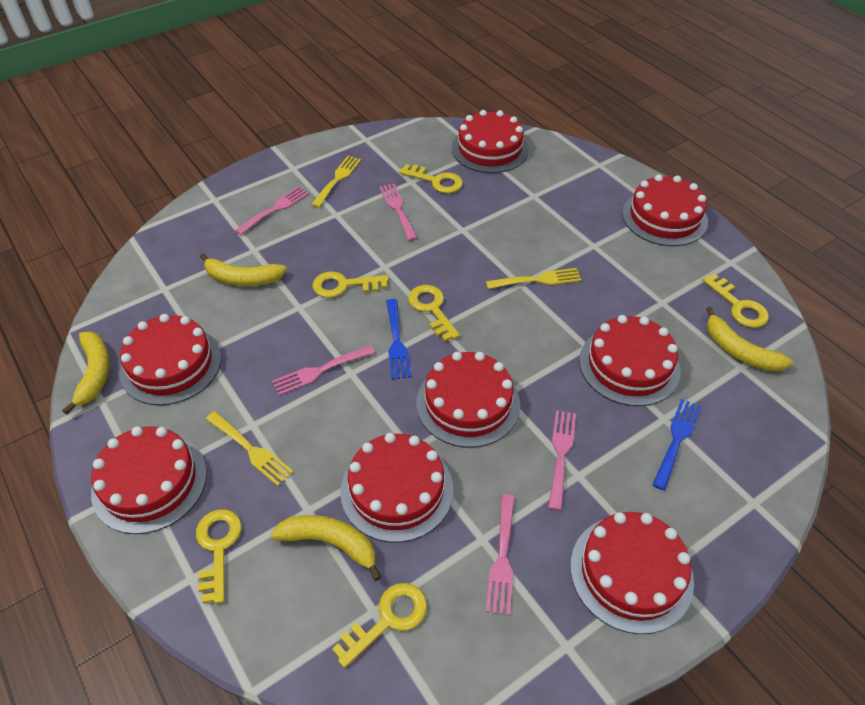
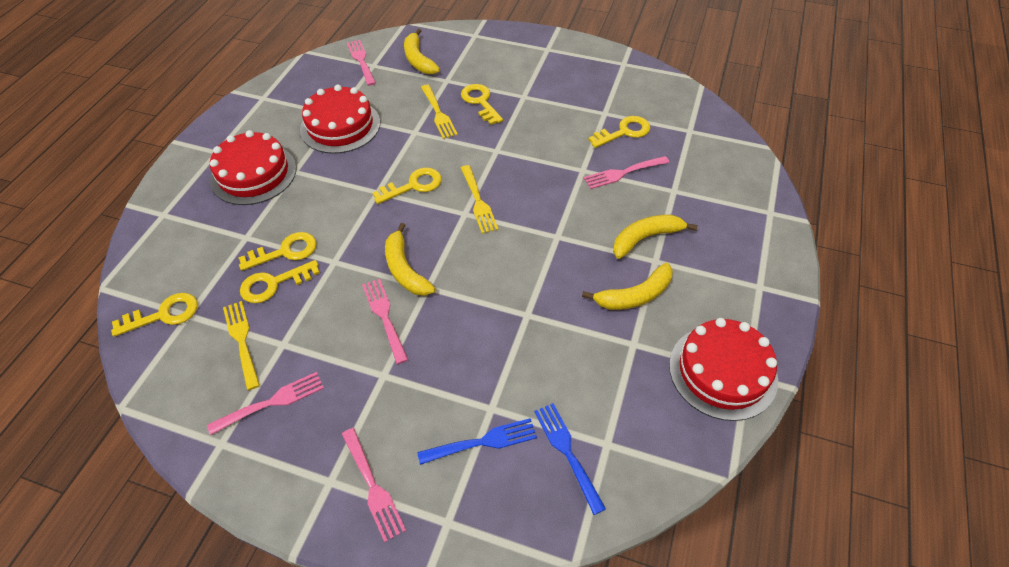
red cake: 8 -> 3

